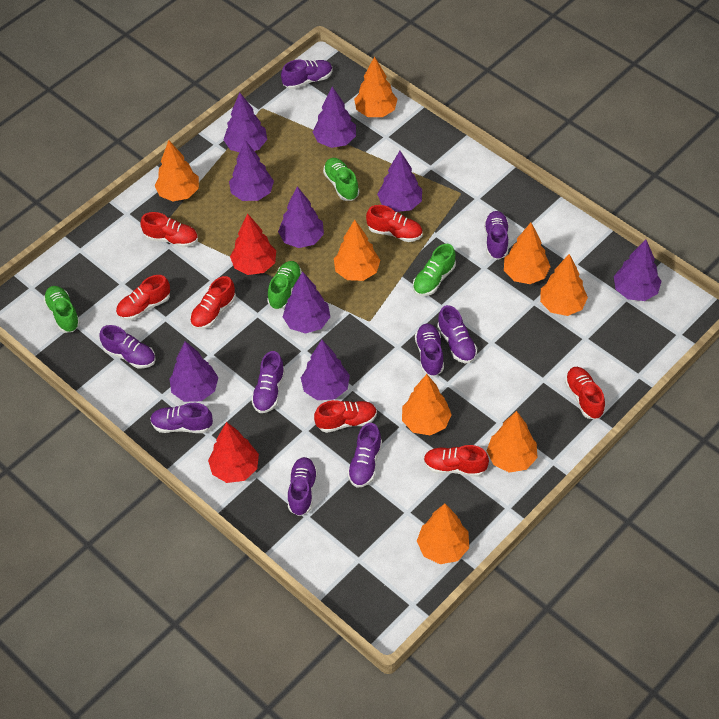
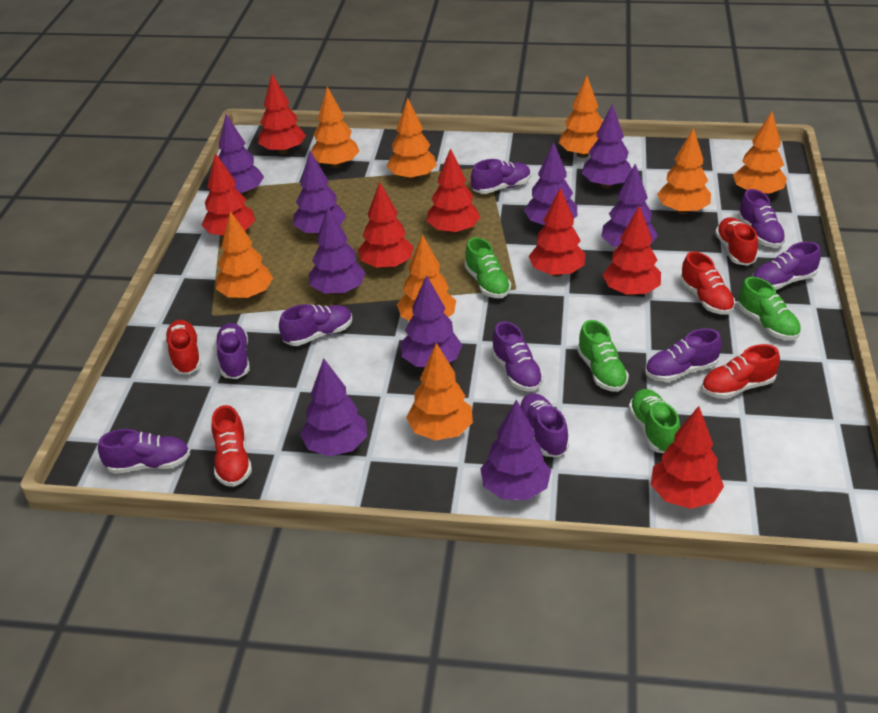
red shoe: 7 -> 5
red tree: 2 -> 7

